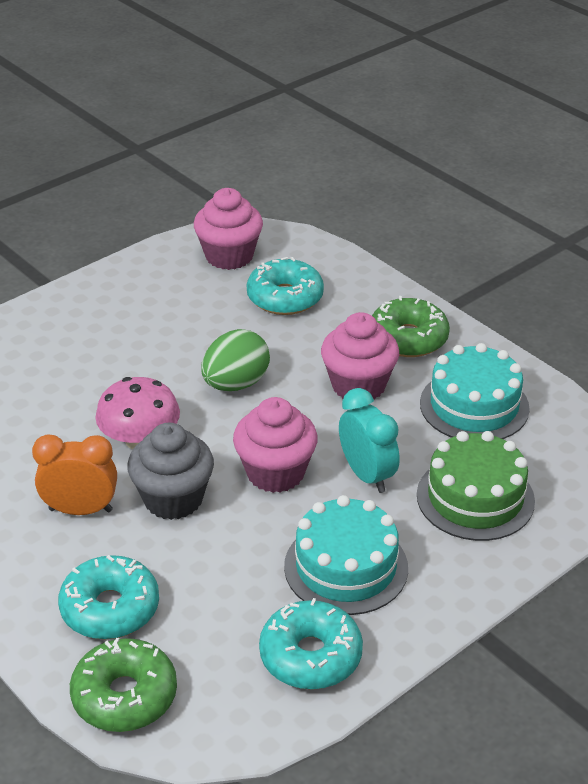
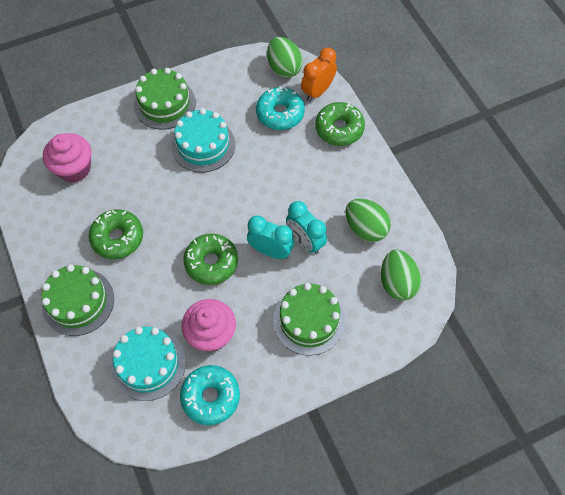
green cake: 1 -> 3
green donut: 2 -> 3
green egg: 1 -> 3
grey cupcake: 1 -> 0
pink cupcake: 3 -> 2
pink mushroom: 1 -> 0
turquoise clock: 1 -> 2
turquoise donut: 3 -> 2

